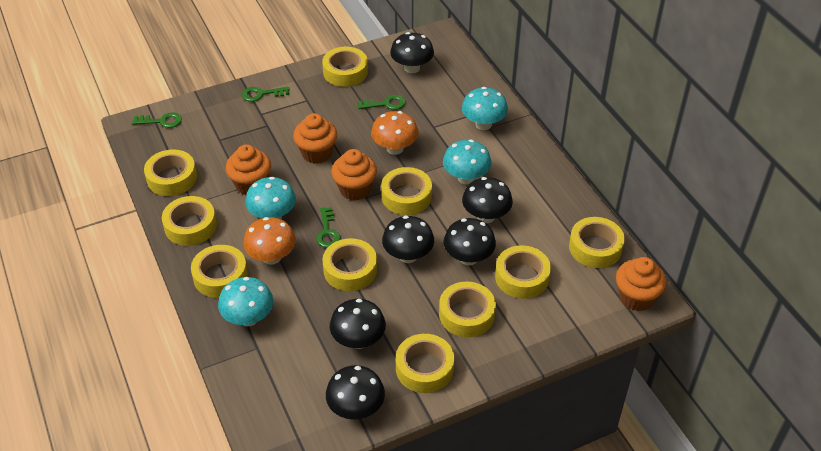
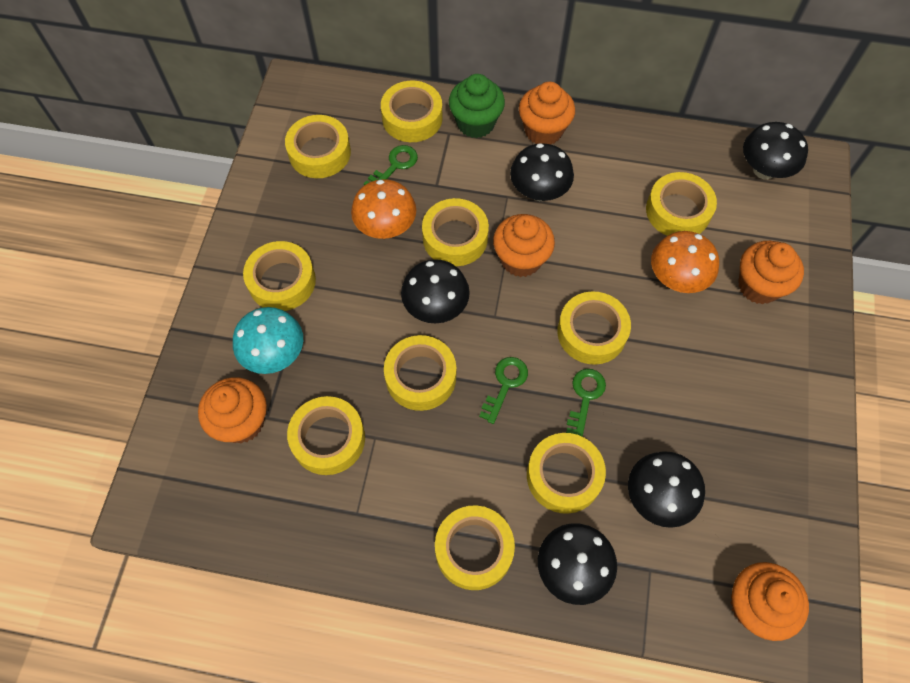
black mushroom: 6 -> 5
green cupcake: 0 -> 1
green key: 4 -> 3
orange cupcake: 4 -> 5
turquoise mushroom: 4 -> 1

